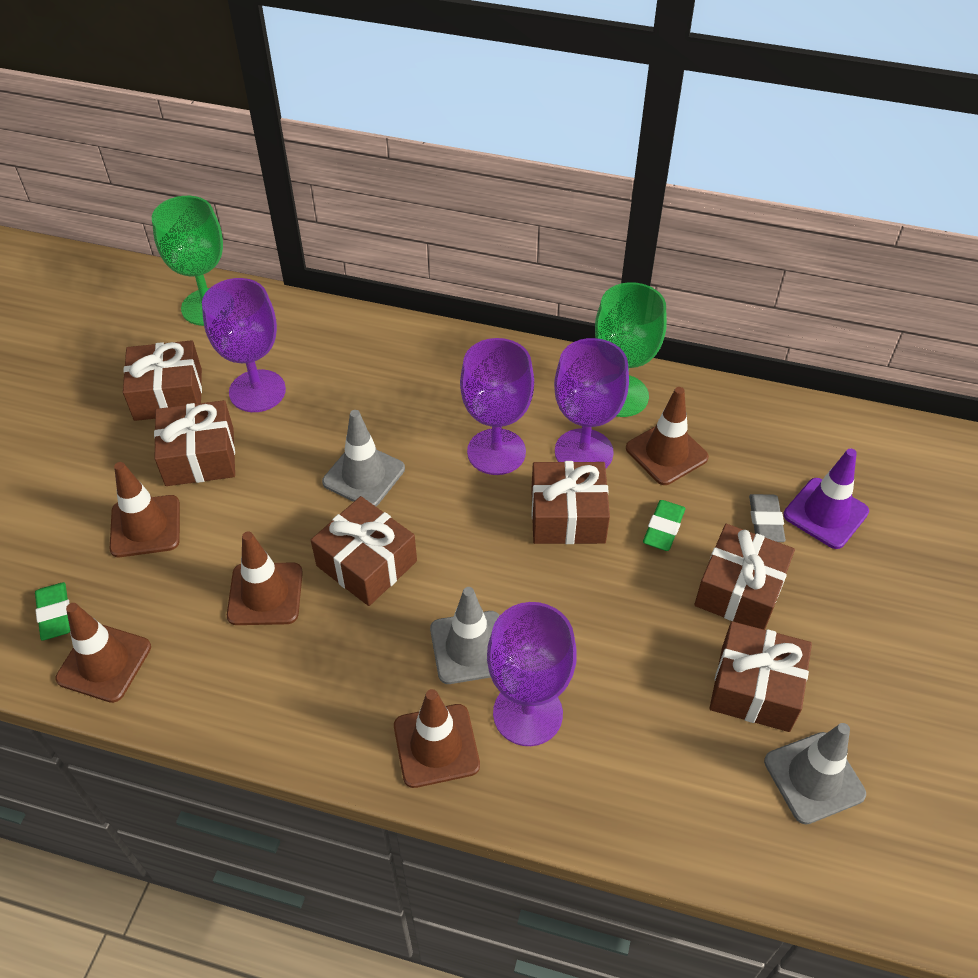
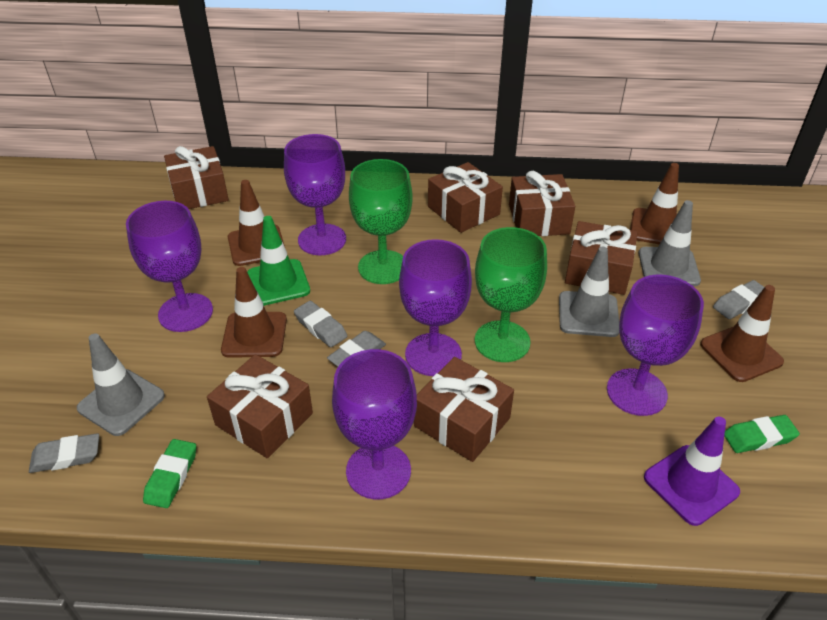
brown traffic cone: 5 -> 4
green traffic cone: 0 -> 1
grey eraser: 1 -> 4
purple goblet: 4 -> 5

